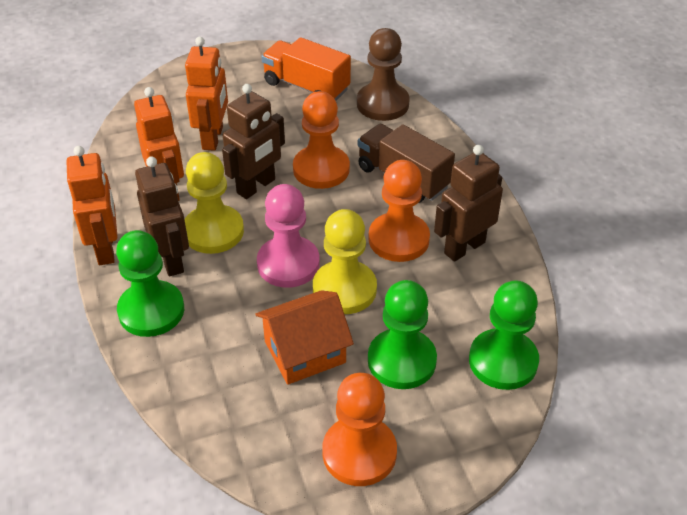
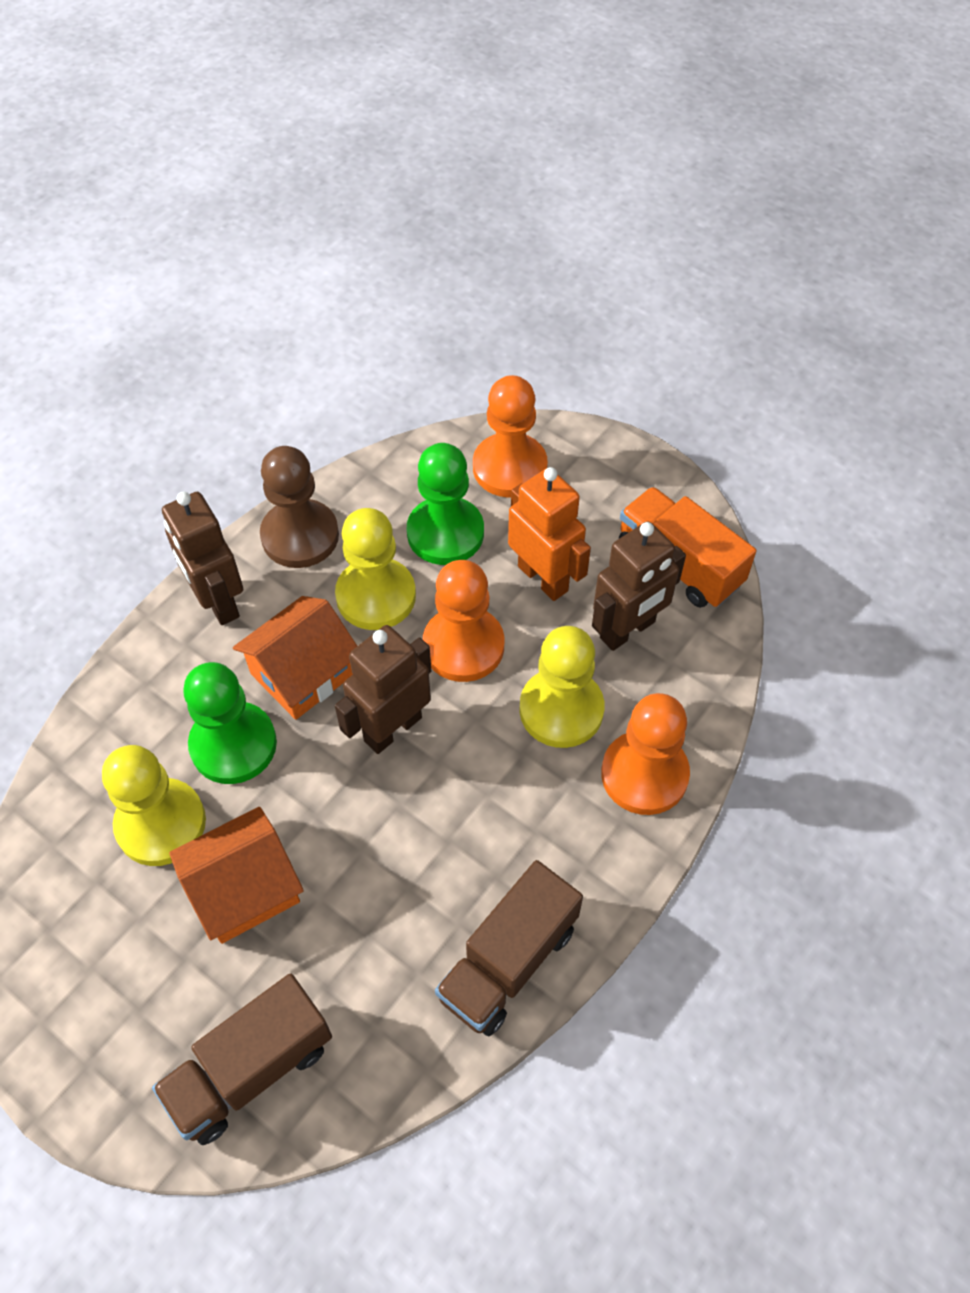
brown truck: 1 -> 2
green pawn: 3 -> 2
orange house: 1 -> 2
orange robot: 3 -> 1
pink pawn: 1 -> 0
yellow pawn: 2 -> 3

